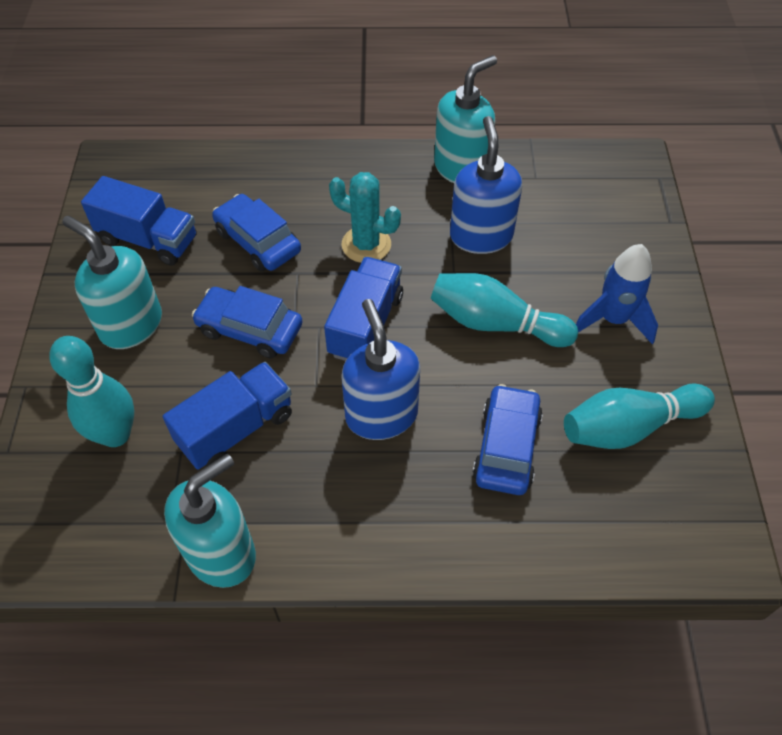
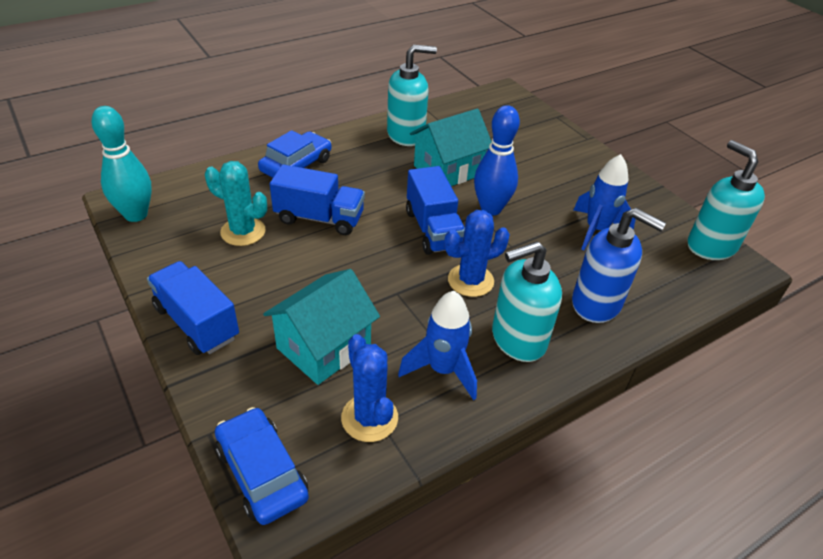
blue bowling pin: 0 -> 1
blue cactus: 0 -> 2
blue car: 3 -> 2
blue rocket: 1 -> 2
blue soap dispenser: 2 -> 1
turquoise bowling pin: 3 -> 1
turquoise house: 0 -> 2

